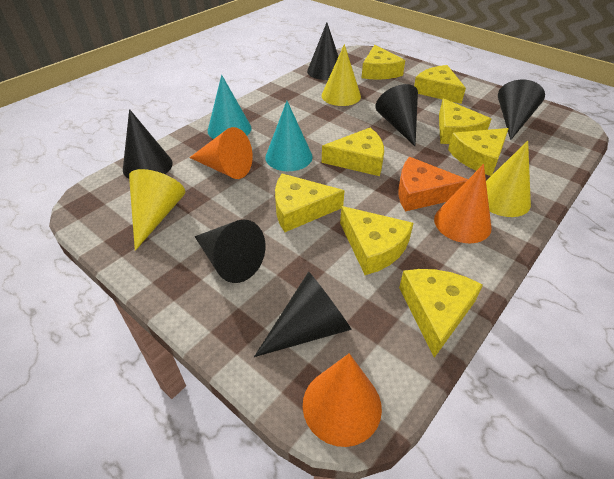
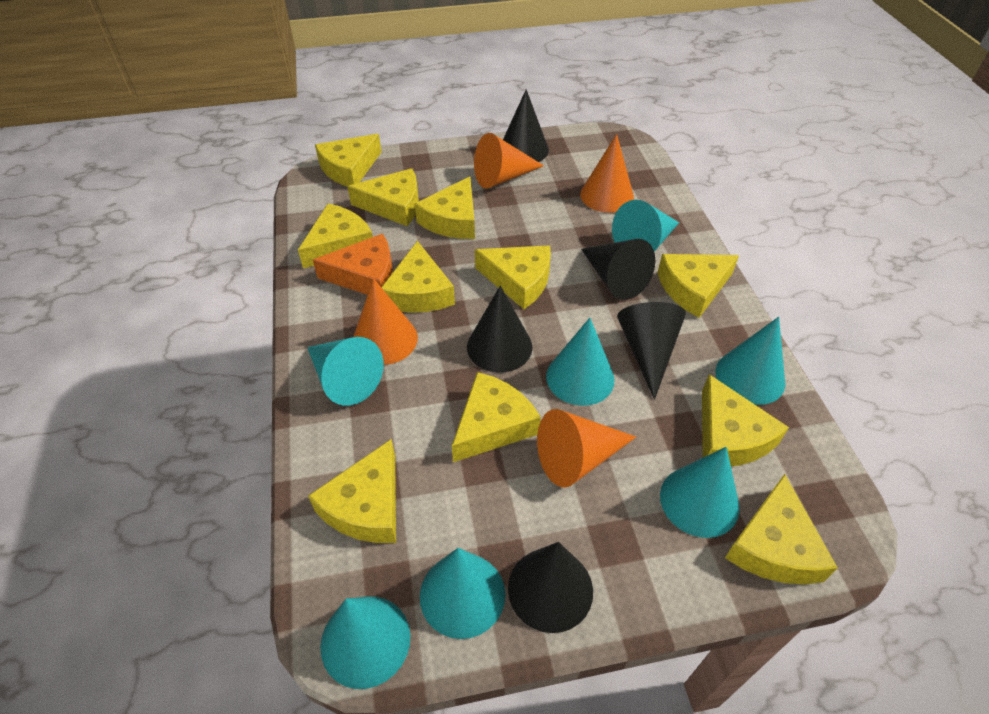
black cone: 6 -> 5
orange cone: 3 -> 4
turquoise cone: 2 -> 7
yellow cheese: 8 -> 11
yellow cone: 3 -> 0

